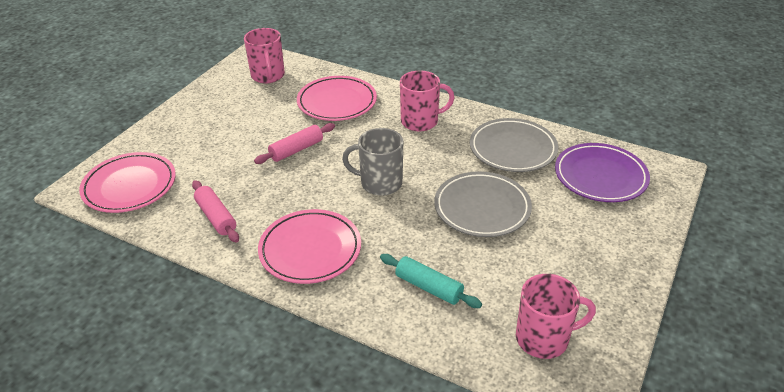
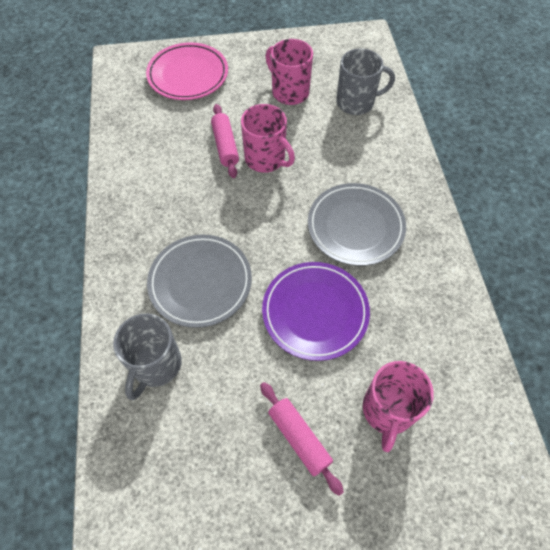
grey mug: 1 -> 2
pink plate: 3 -> 1
turquoise rolling pin: 1 -> 0

